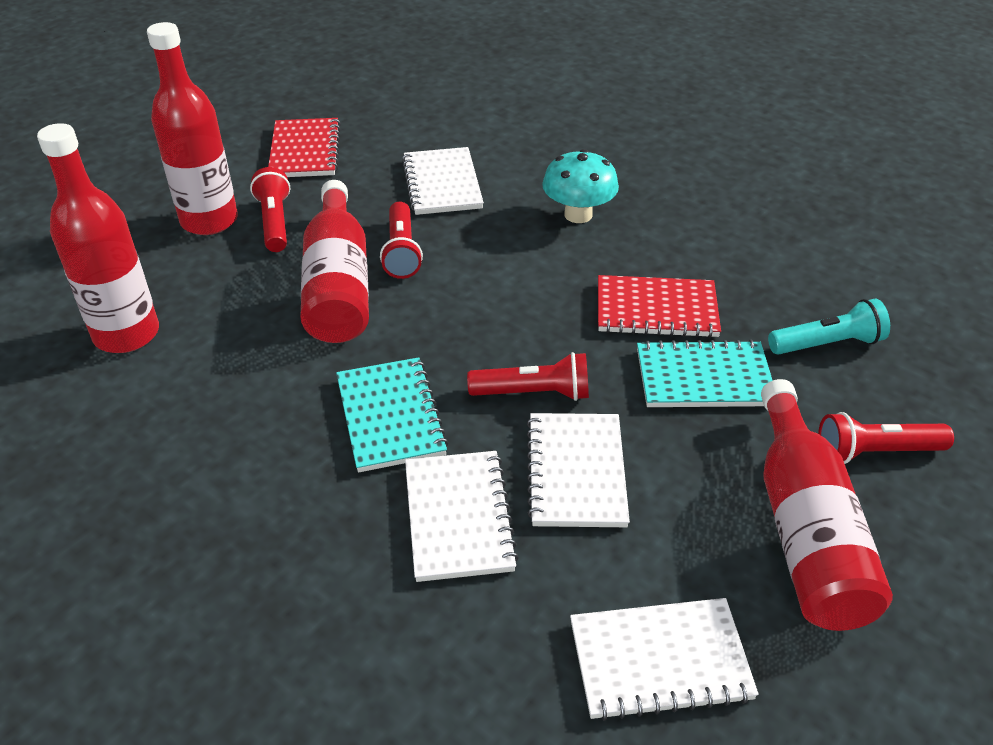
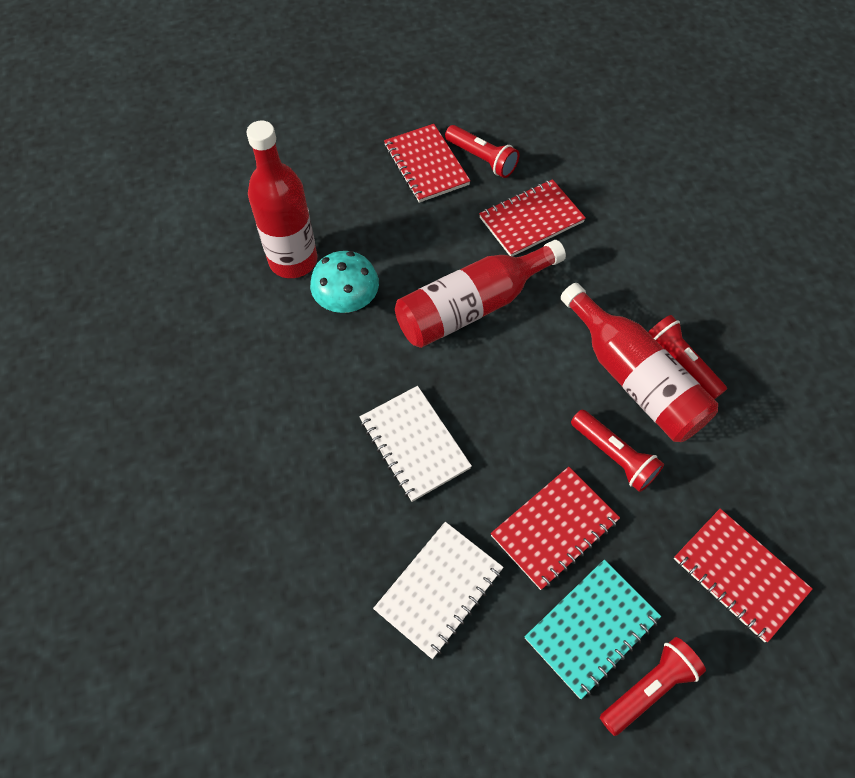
red bottle: 4 -> 3
red notebook: 2 -> 4
turquoise flashlight: 1 -> 0
turquoise notebook: 2 -> 1
white notebook: 4 -> 2

